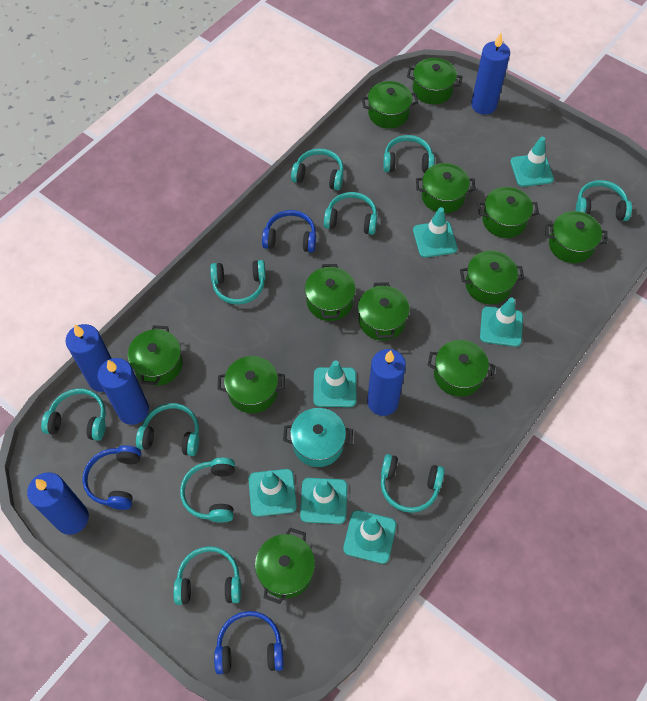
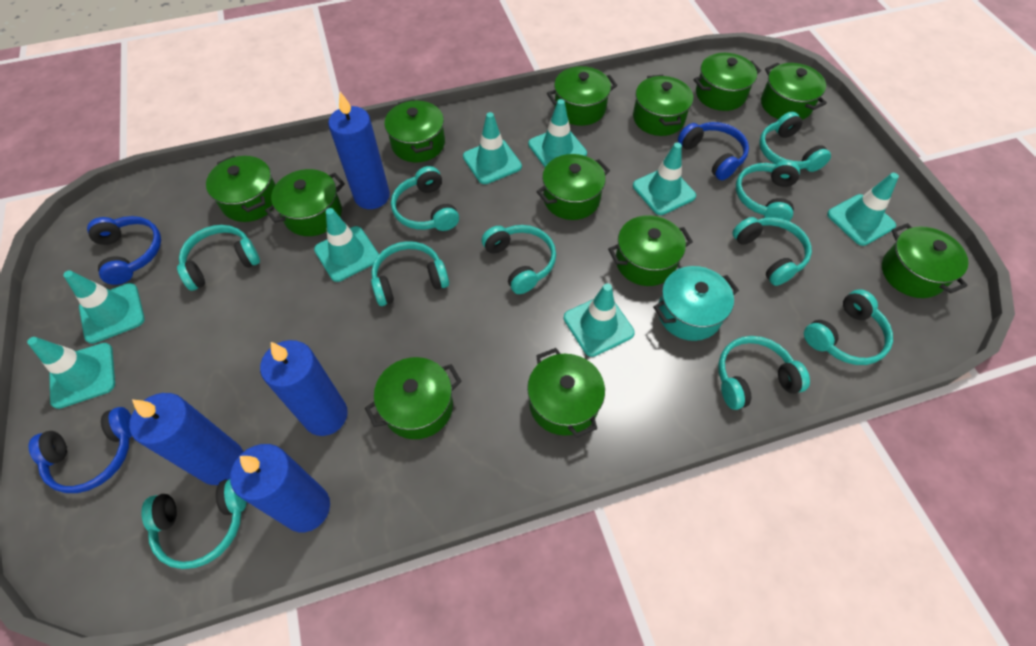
blue candle: 5 -> 4
turquoise traffic cone: 7 -> 8

